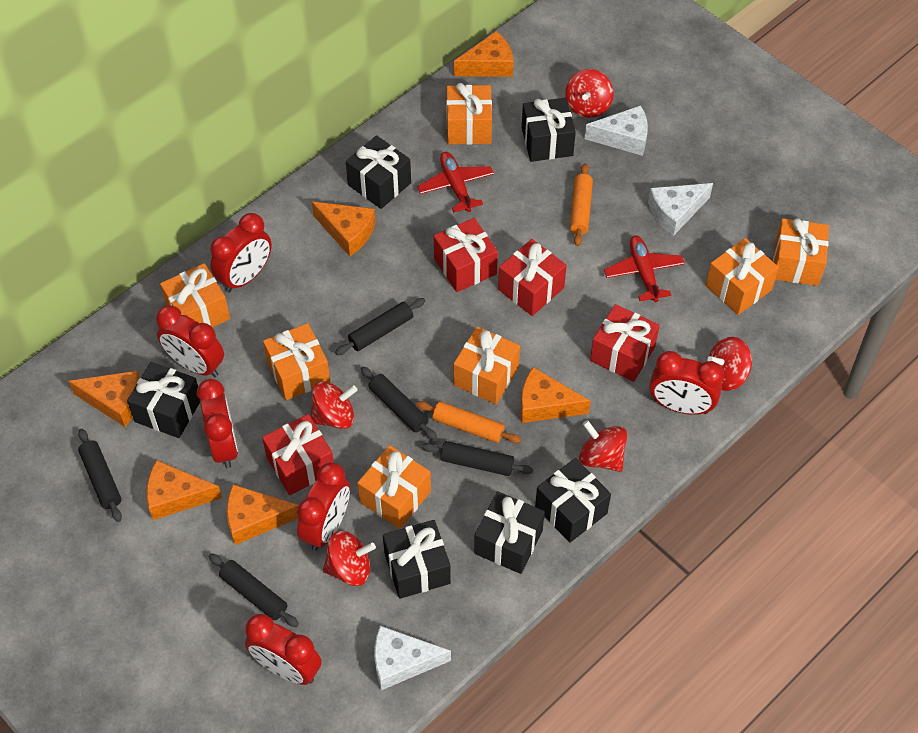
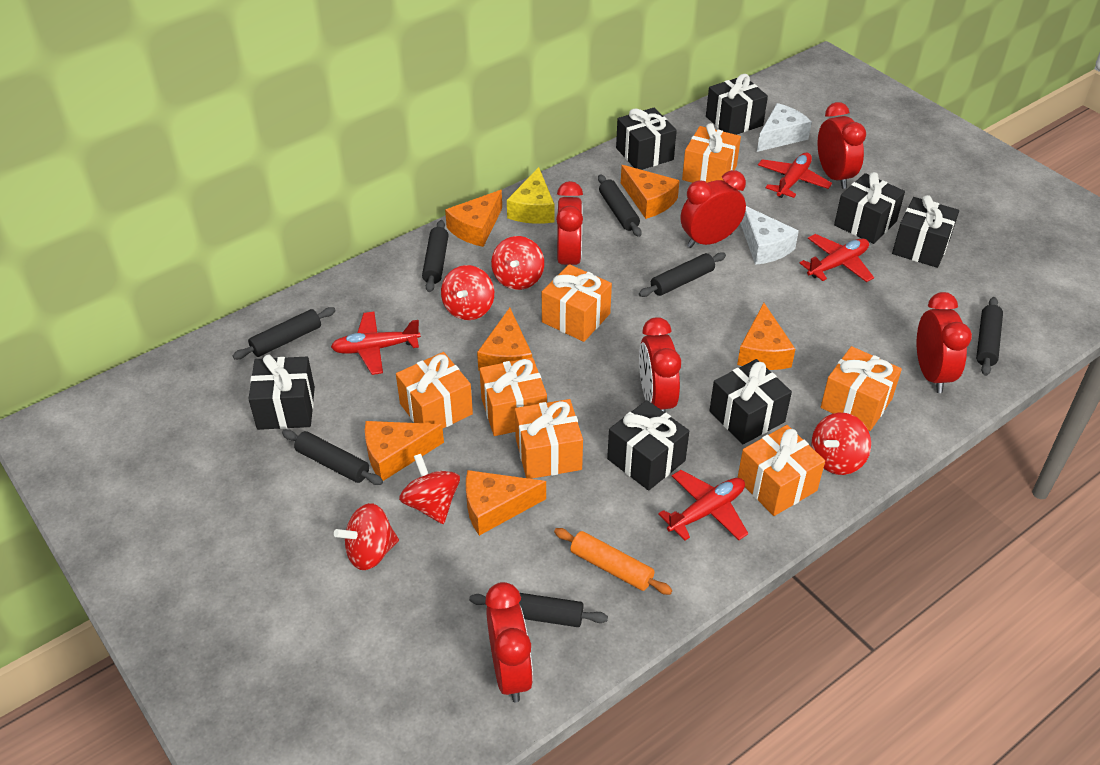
black gift: 6 -> 7
black rolling pin: 5 -> 7
orange rolling pin: 2 -> 1
red gift: 4 -> 0
red plane: 2 -> 4
white cheese: 3 -> 2
yellow cheese: 0 -> 1

